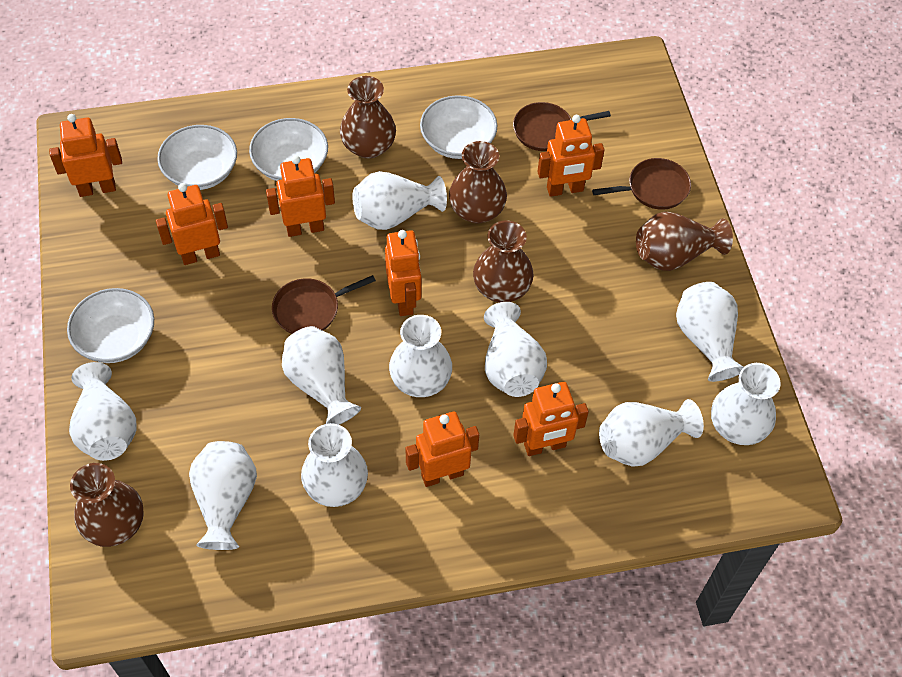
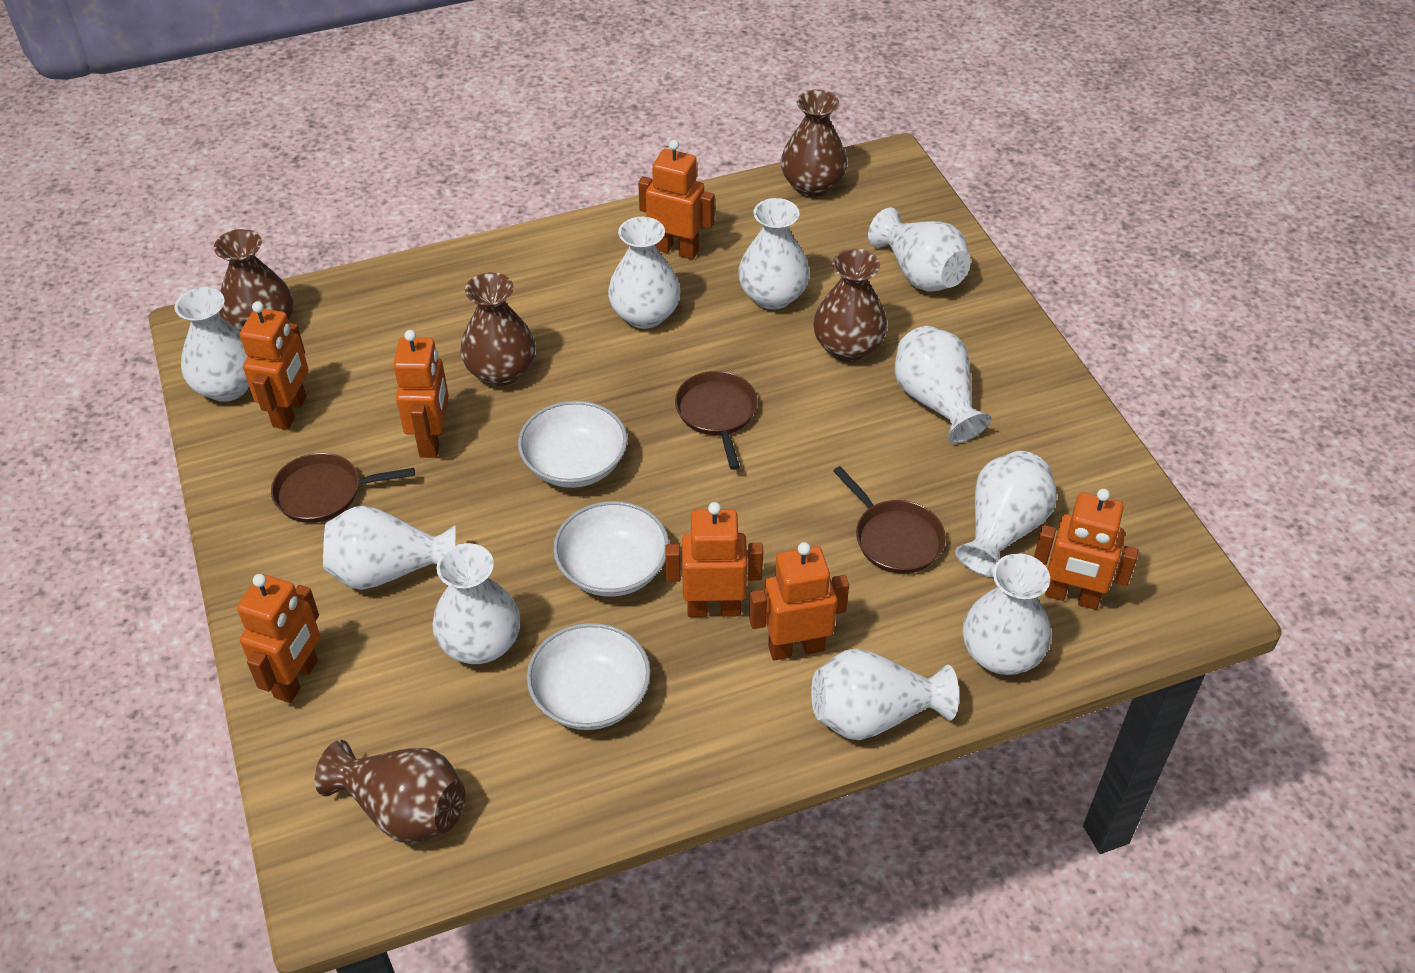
white bowl: 4 -> 3

